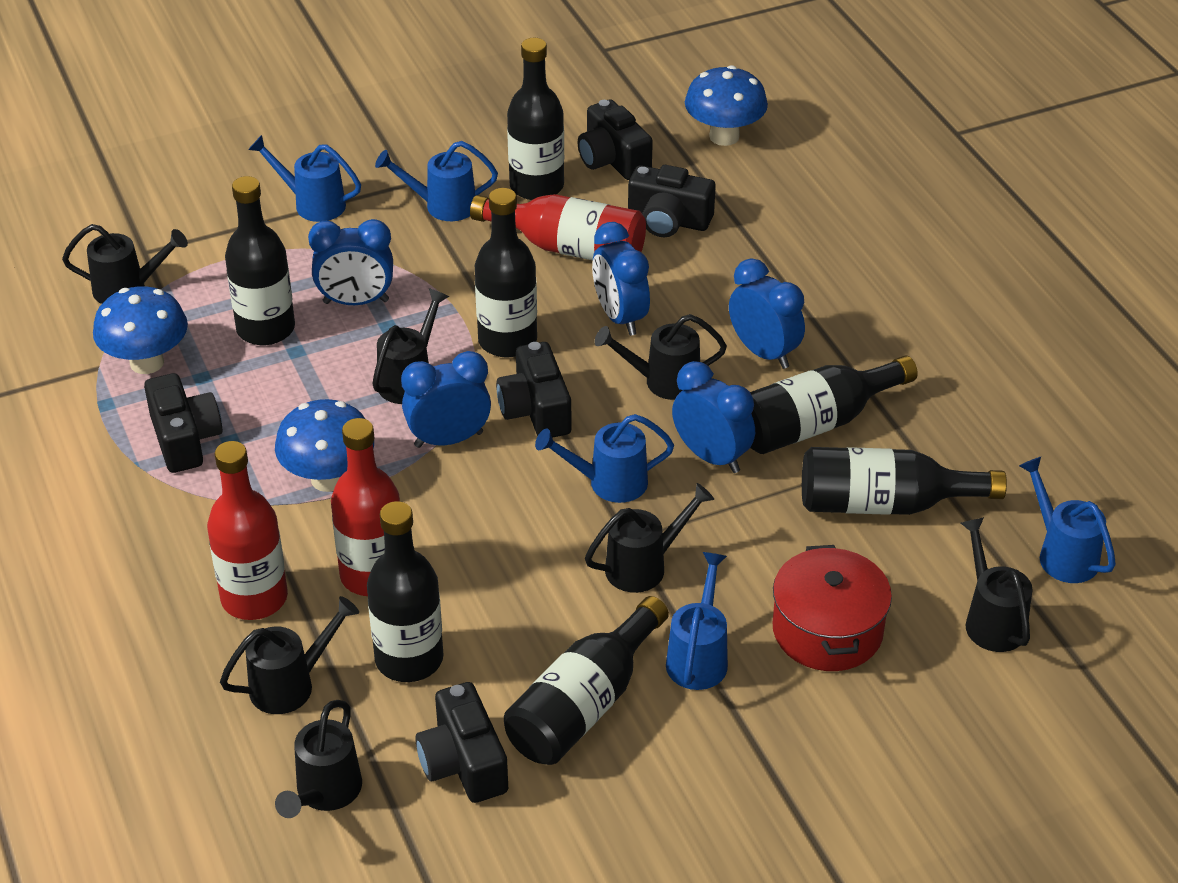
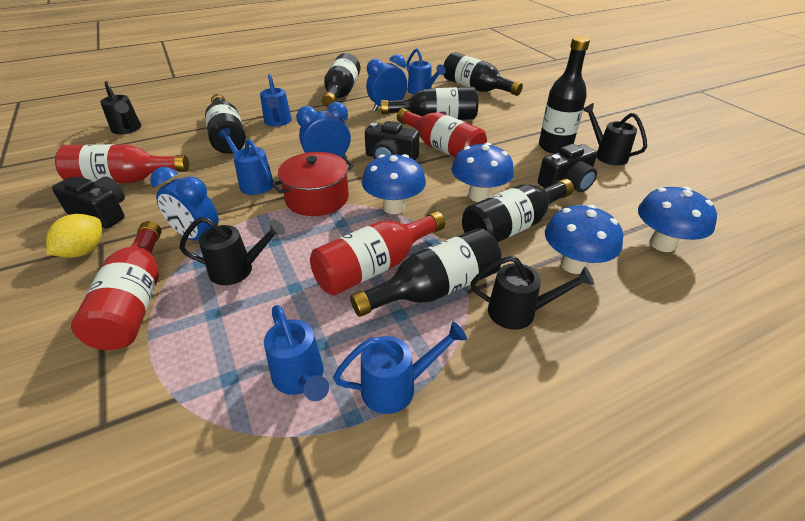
black camera: 5 -> 3
black watering can: 7 -> 4
blue clock: 5 -> 3
blue mushroom: 3 -> 4
red bottle: 3 -> 4
yellow lemon: 0 -> 1

